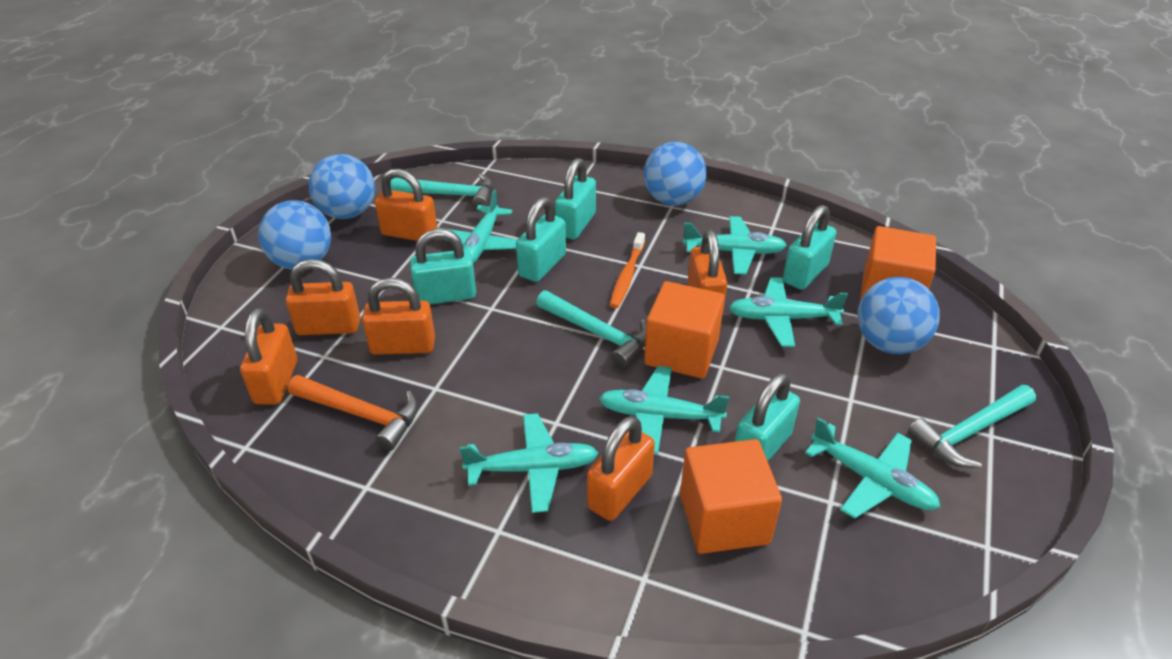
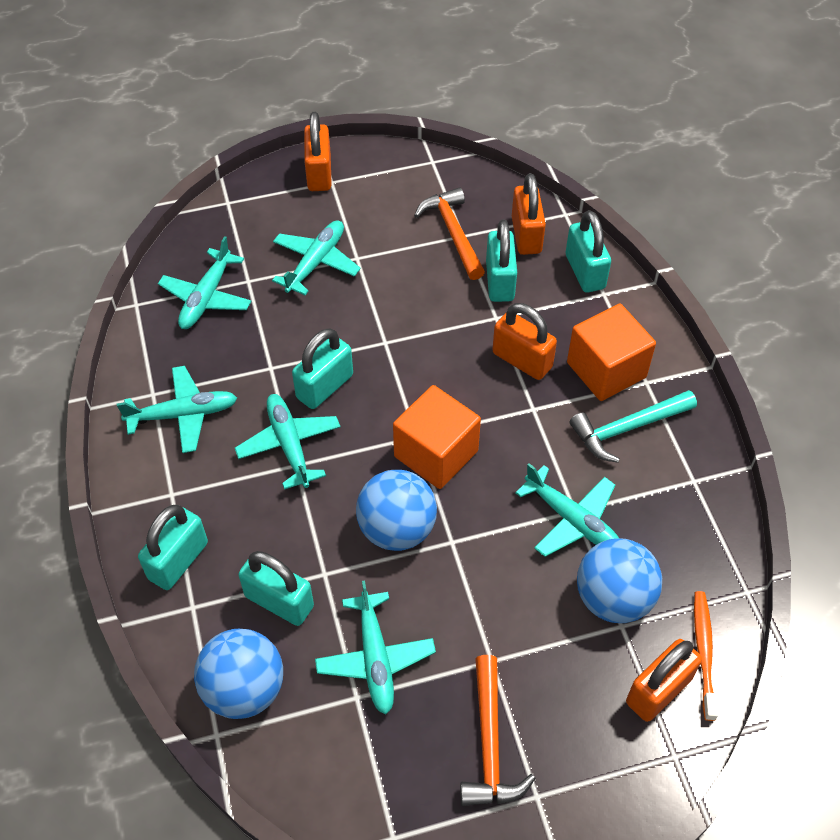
blue ball: 4 -> 3
orange cube: 3 -> 2
orange hammer: 1 -> 2
orange padlock: 6 -> 4
turquoise hammer: 3 -> 1

